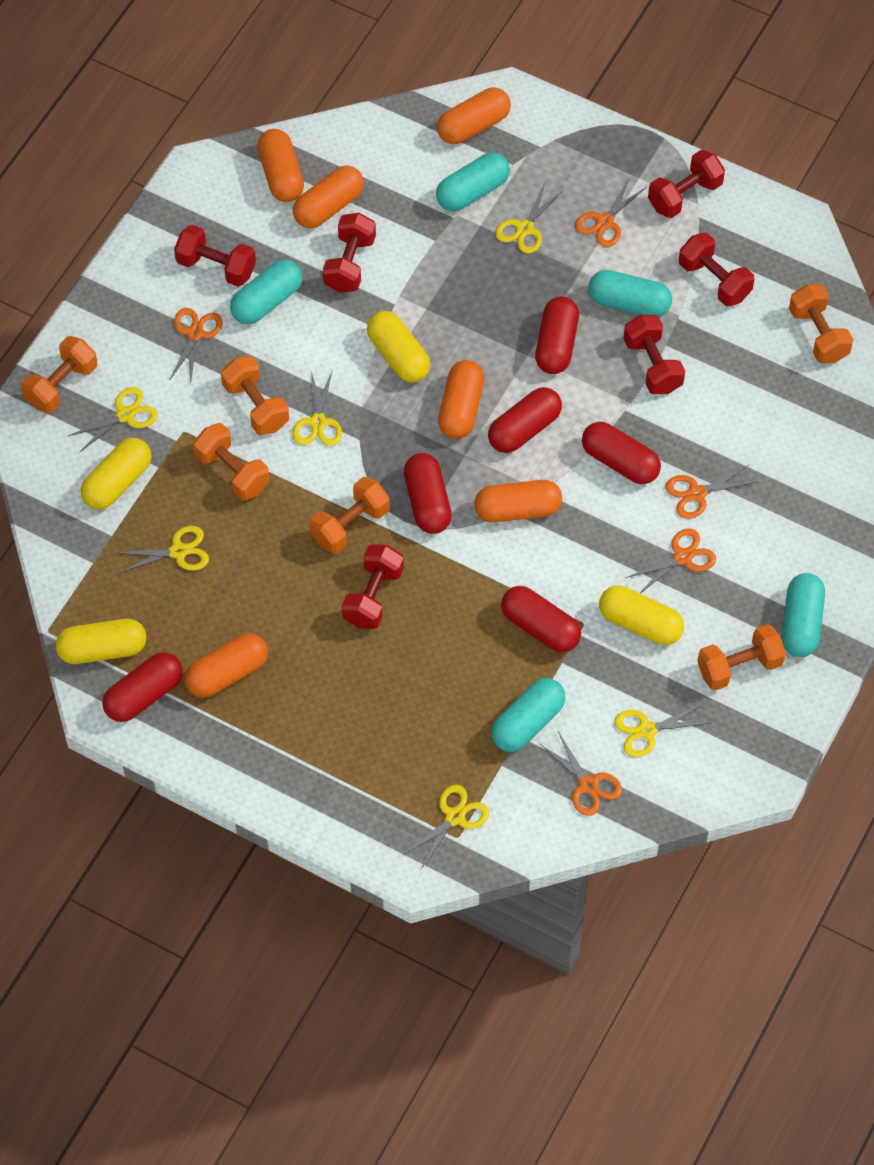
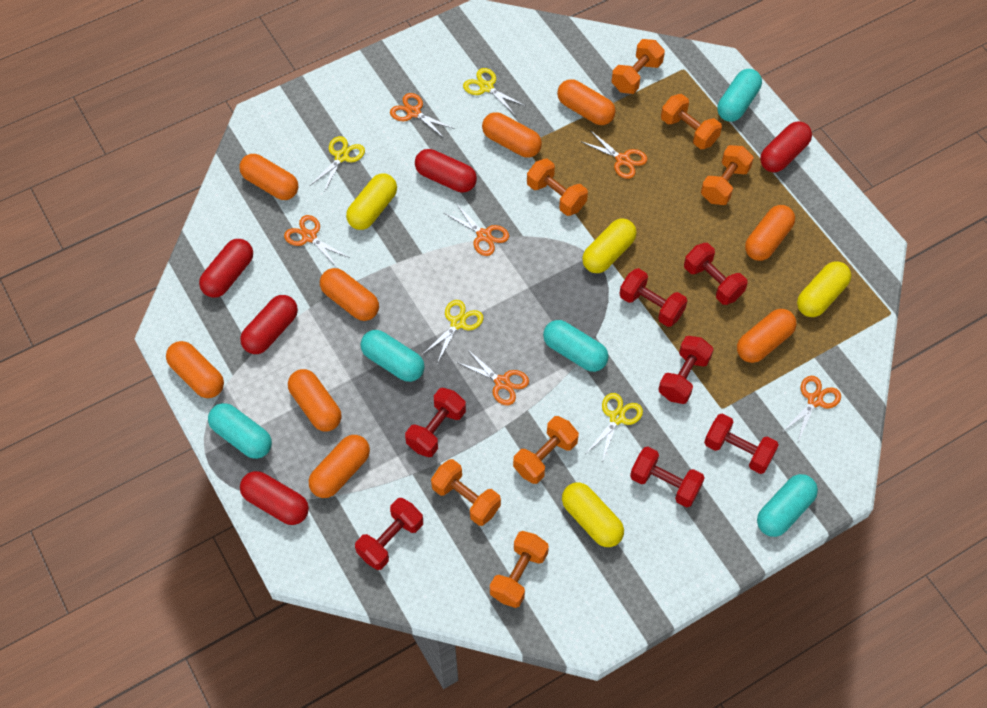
orange capsule: 6 -> 9
orange dumbbell: 6 -> 7
orange scissors: 5 -> 6
red capsule: 6 -> 5
red dumbbell: 6 -> 7
yellow scissors: 6 -> 4

